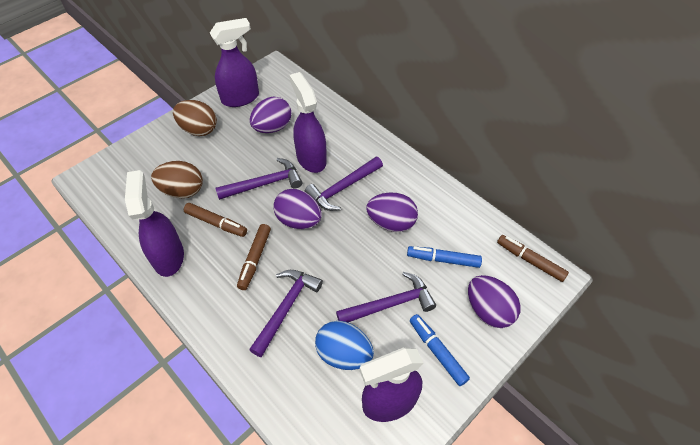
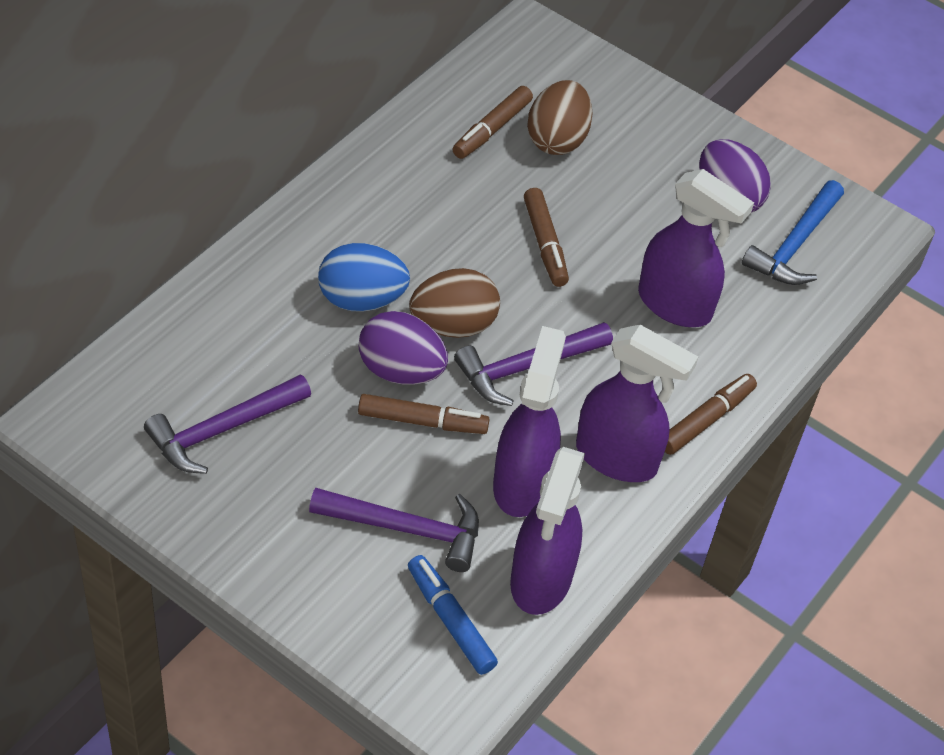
blue hammer: 0 -> 1
blue marker: 2 -> 1
brown marker: 3 -> 4
purple egg: 4 -> 2
purple hammer: 4 -> 3

